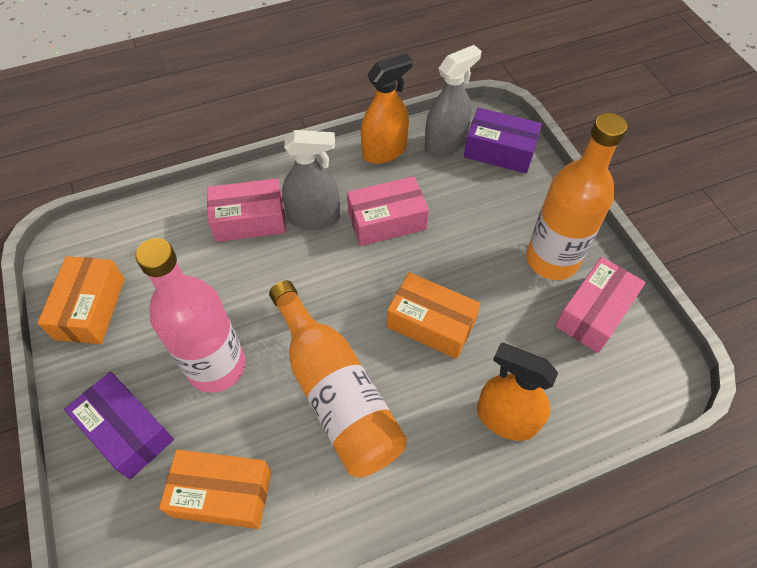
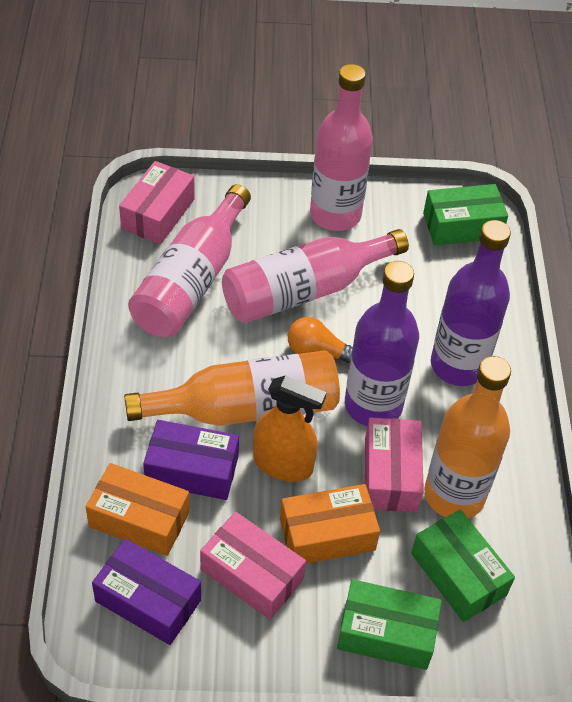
green box: 0 -> 3
grey spray bottle: 2 -> 0
orange box: 3 -> 2
orange light bulb: 0 -> 1
orange spray bottle: 2 -> 1
pink bottle: 1 -> 3
purple bottle: 0 -> 2

